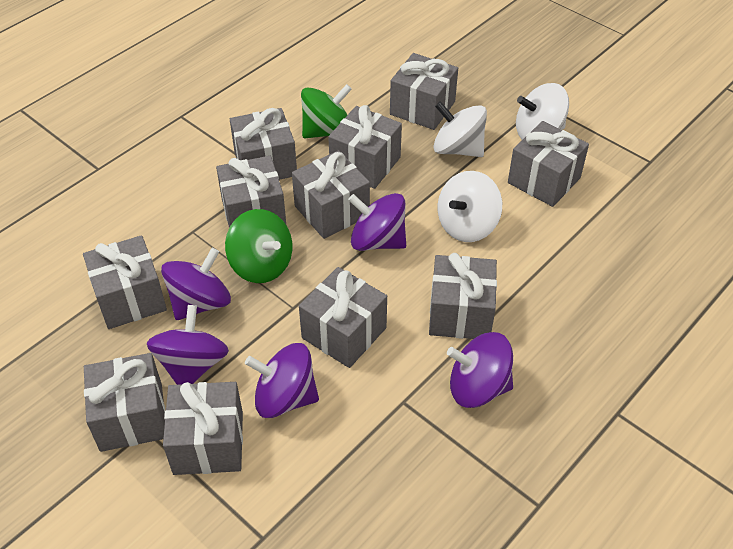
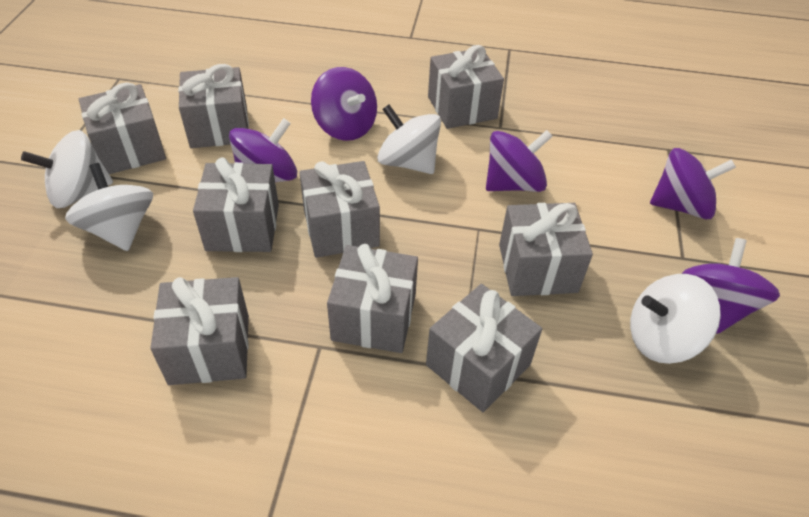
green spinning top: 2 -> 0
grey gift: 11 -> 9
white spinning top: 3 -> 4

